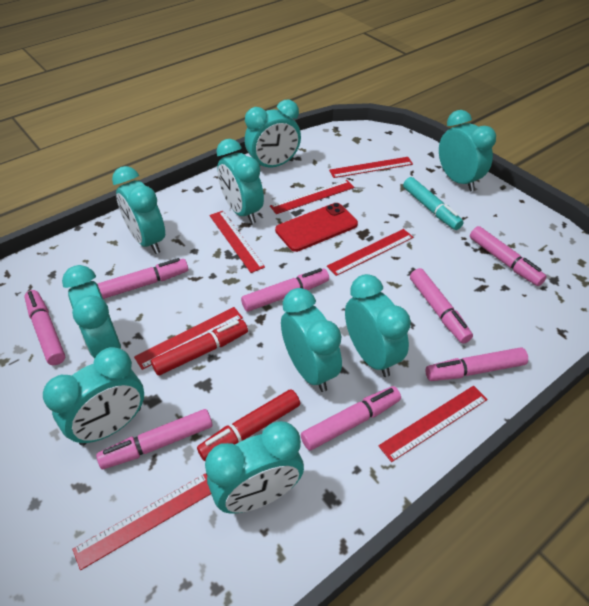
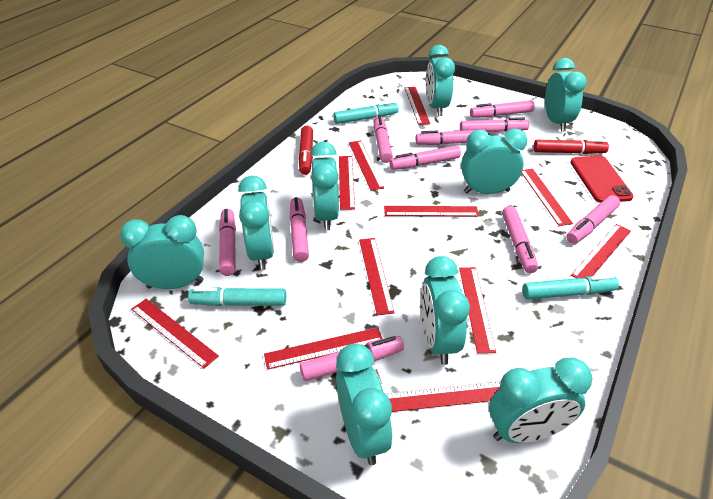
pink marker: 8 -> 10
red ruler: 7 -> 11
turquoise marker: 1 -> 3

